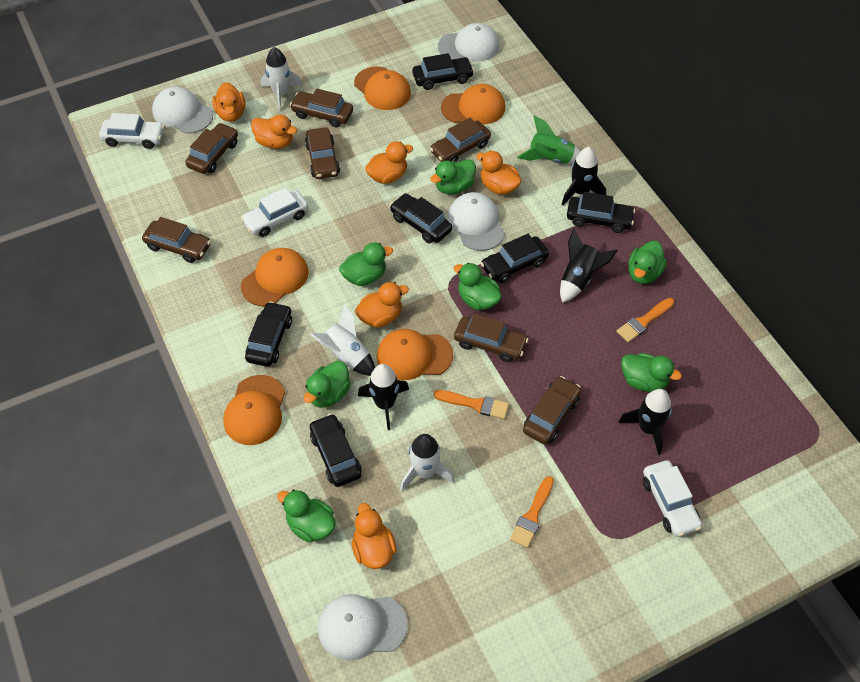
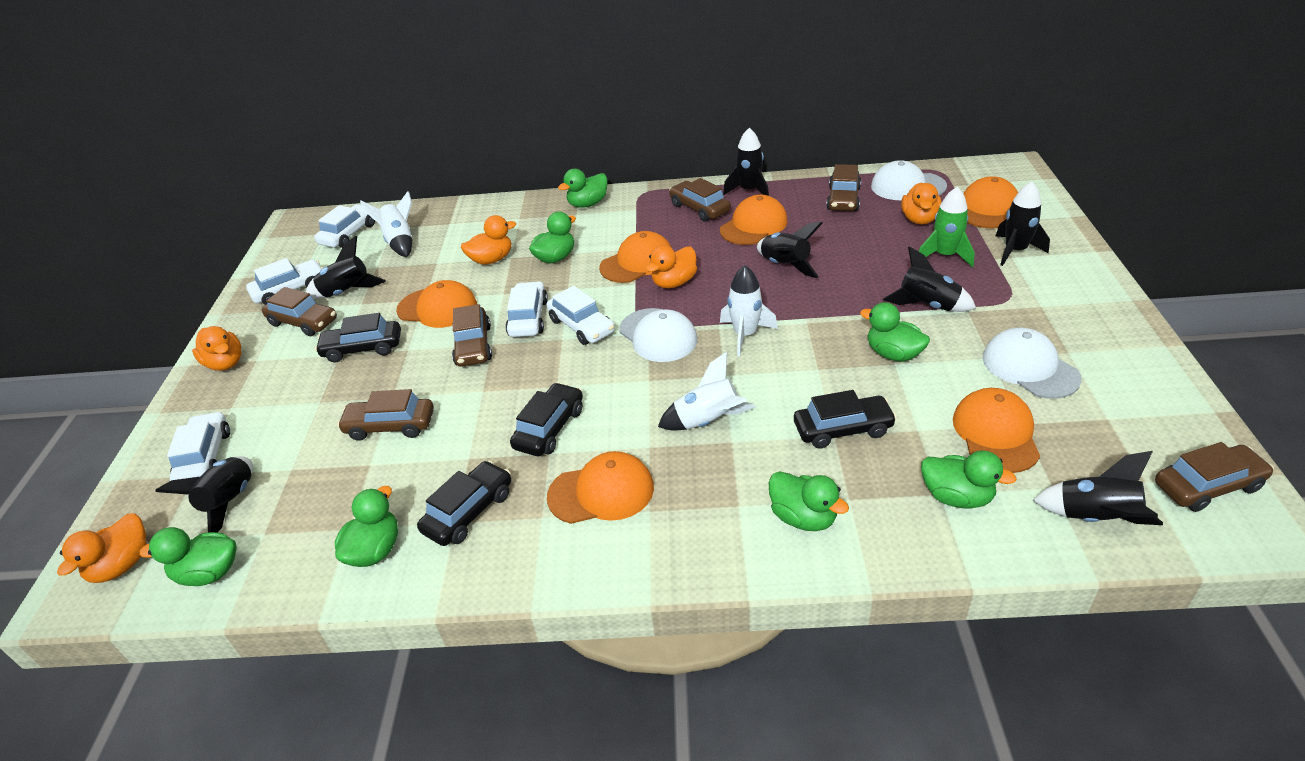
black car: 6 -> 4
black rocket: 4 -> 7
brown car: 7 -> 6
orange brush: 3 -> 0
orange cap: 5 -> 6
orange duck: 6 -> 5
white cap: 4 -> 3
white car: 3 -> 5

